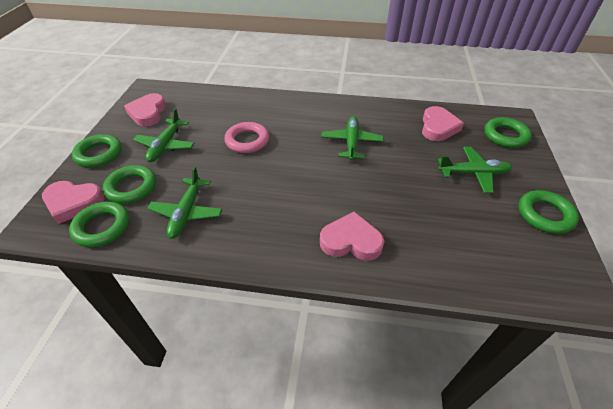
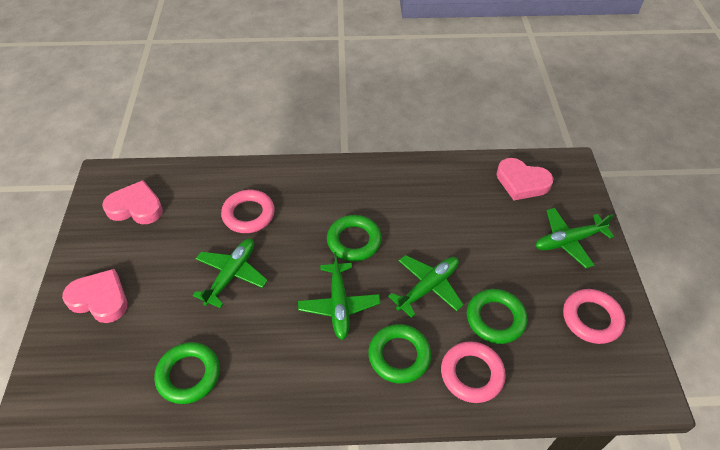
green ring: 5 -> 4
pink heart: 4 -> 3
pink ring: 1 -> 3

